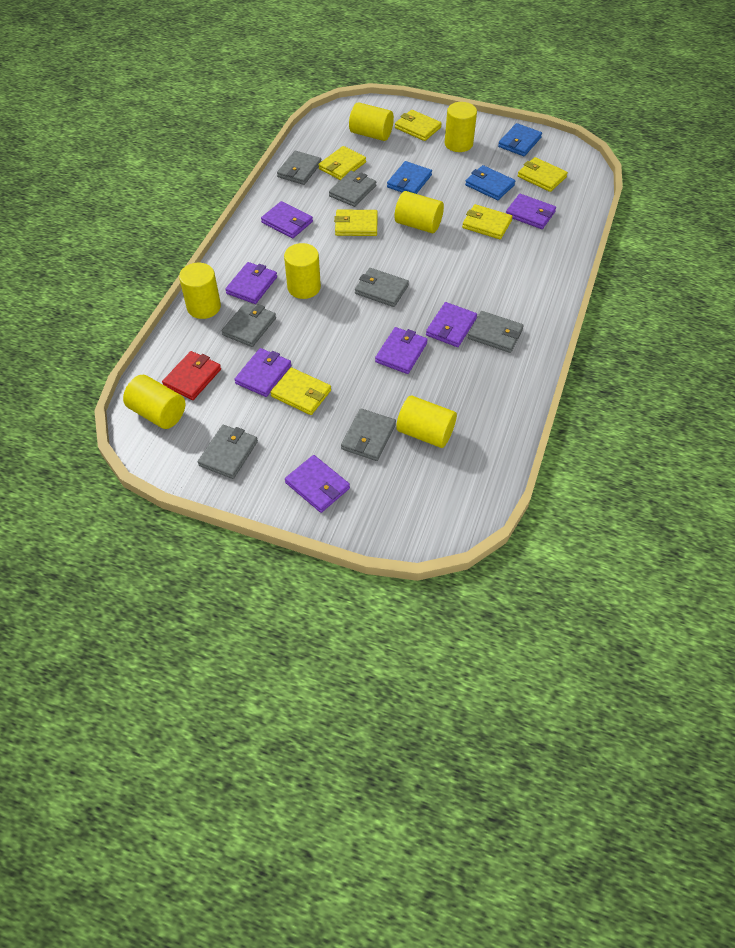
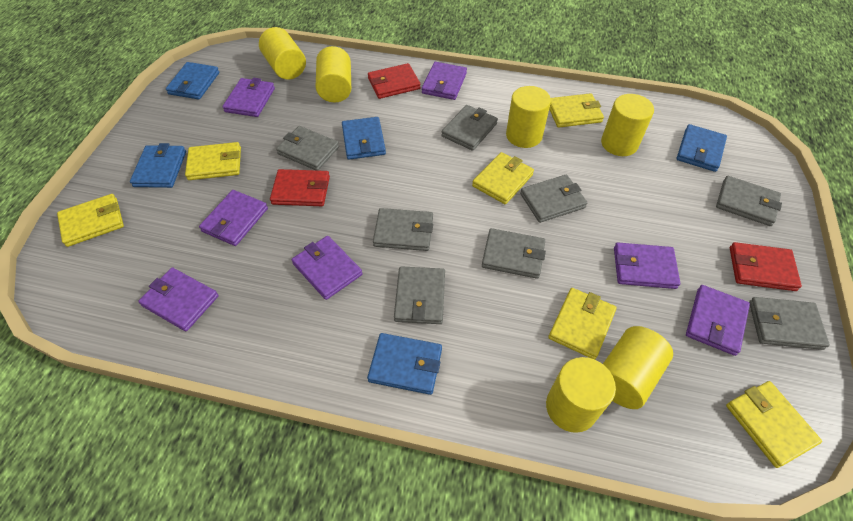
blue wallet: 3 -> 5
grey wallet: 7 -> 8
red wallet: 1 -> 3
yellow cylinder: 7 -> 6

